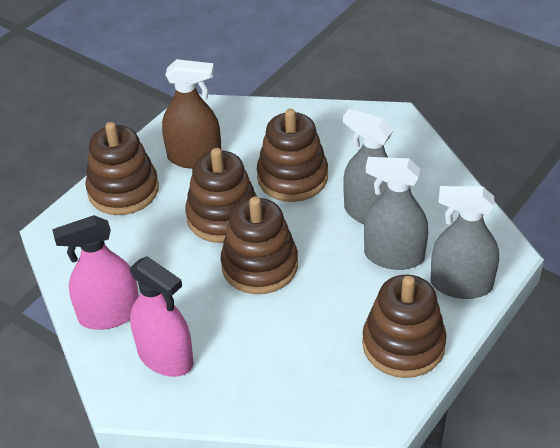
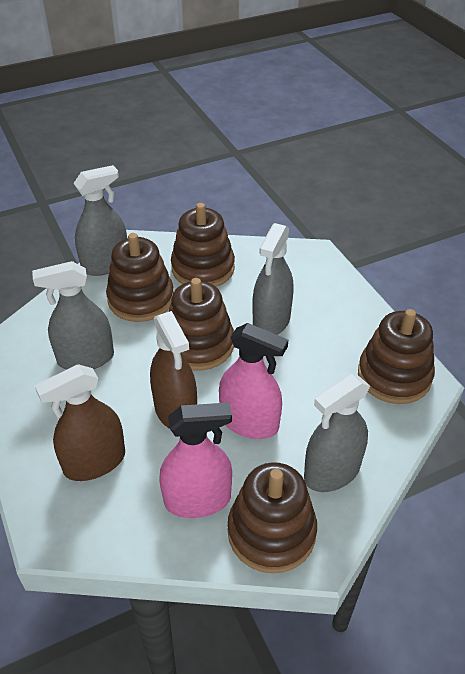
brown spray bottle: 1 -> 2
grey spray bottle: 3 -> 4

